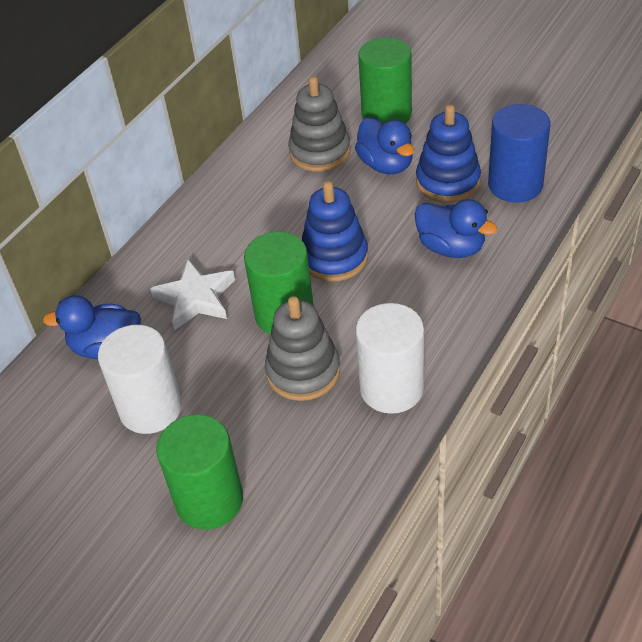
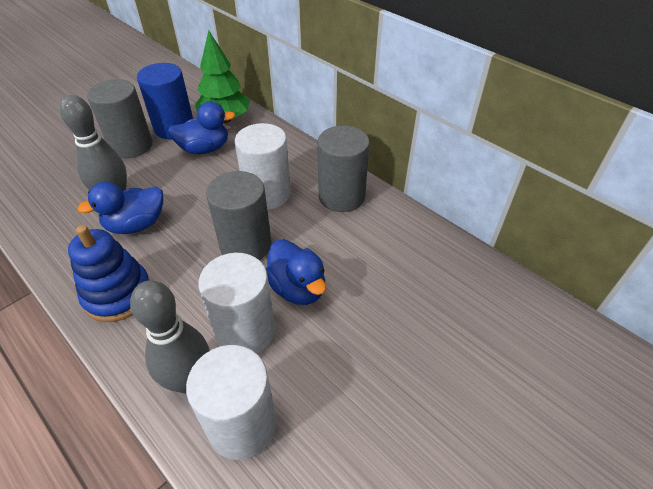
blue stacking toy: 2 -> 1
green cylinder: 3 -> 0
green tree: 0 -> 1
grey bowling pin: 0 -> 2
grey cylinder: 0 -> 3
grey stacking toy: 2 -> 0
white cylinder: 2 -> 3
white star: 1 -> 0

